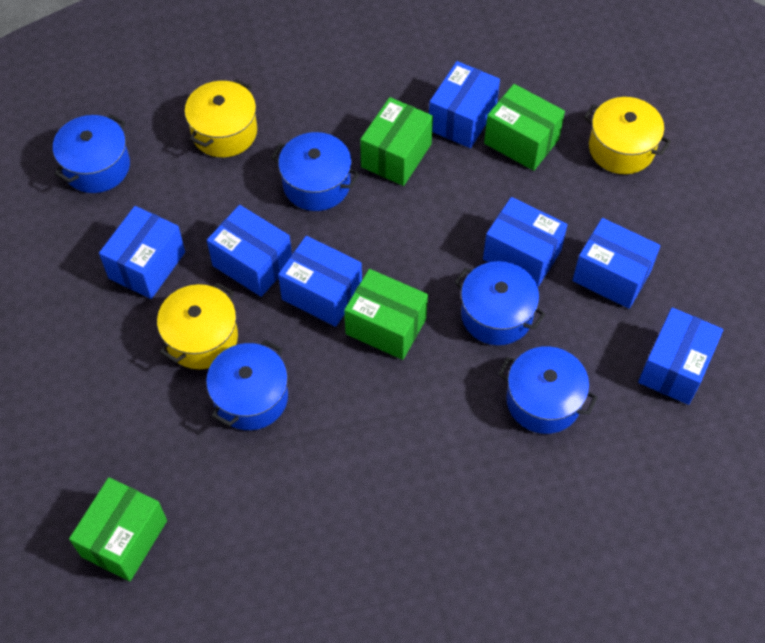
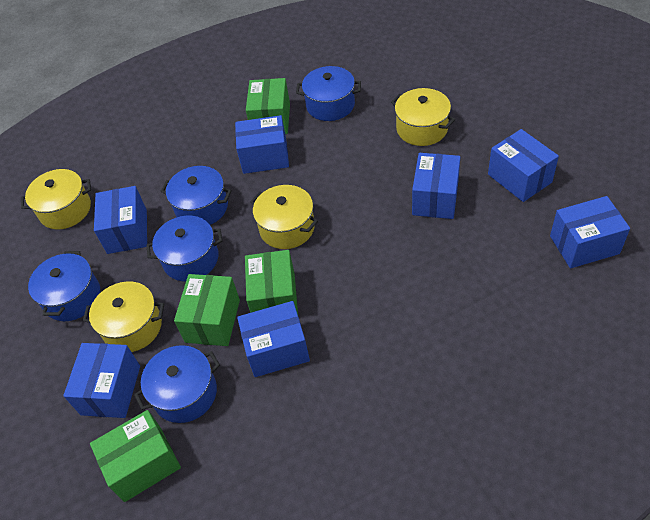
yellow pot: 3 -> 4

